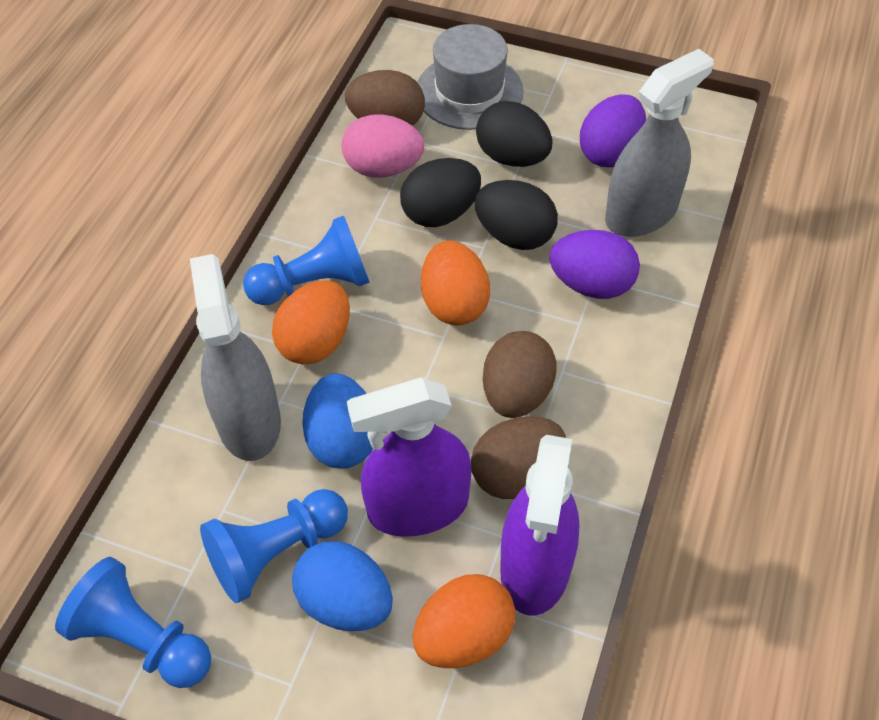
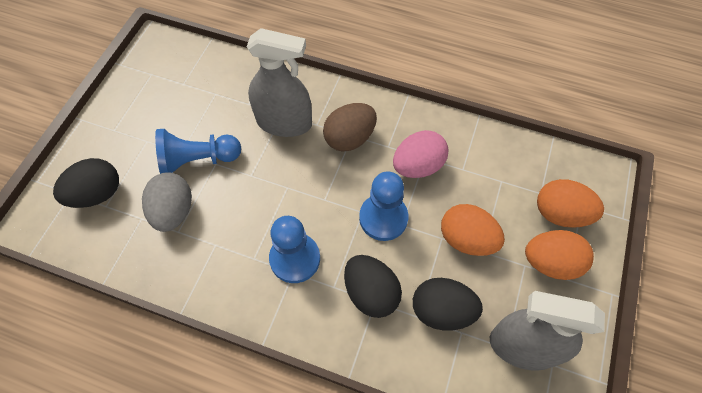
blue egg: 2 -> 0
brown egg: 3 -> 1
grey egg: 0 -> 1
grey hat: 1 -> 0
purple egg: 2 -> 0
purple spray bottle: 2 -> 0

